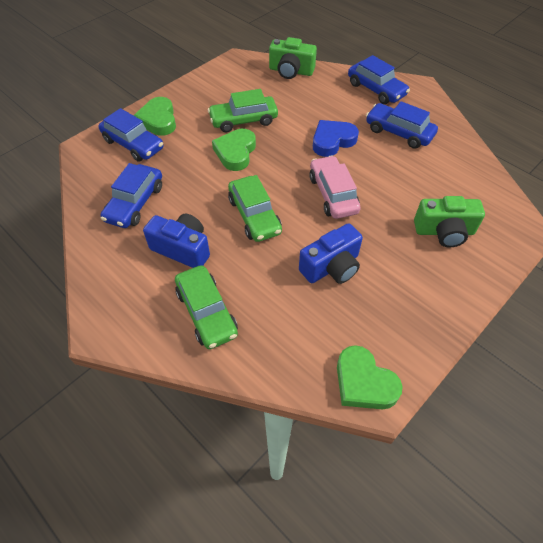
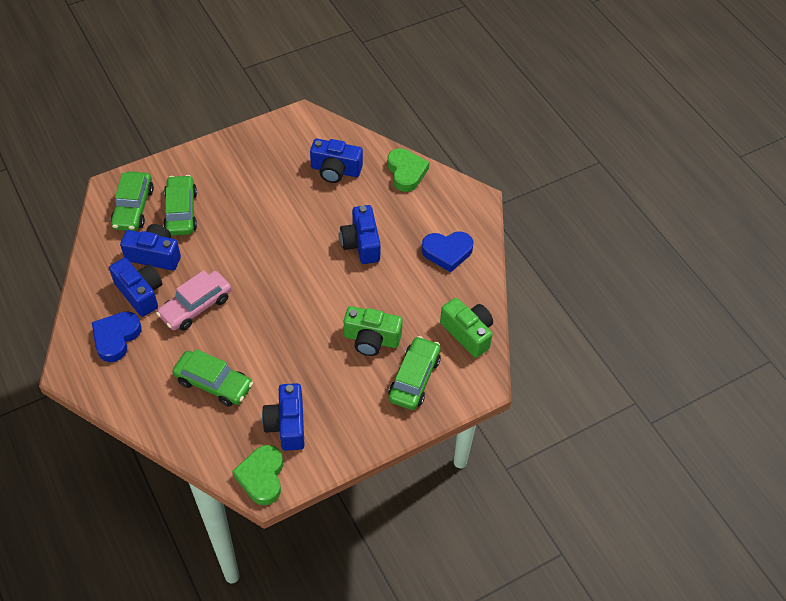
blue camera: 2 -> 5
blue car: 4 -> 0
blue heart: 1 -> 2
green car: 3 -> 4
green heart: 3 -> 2

